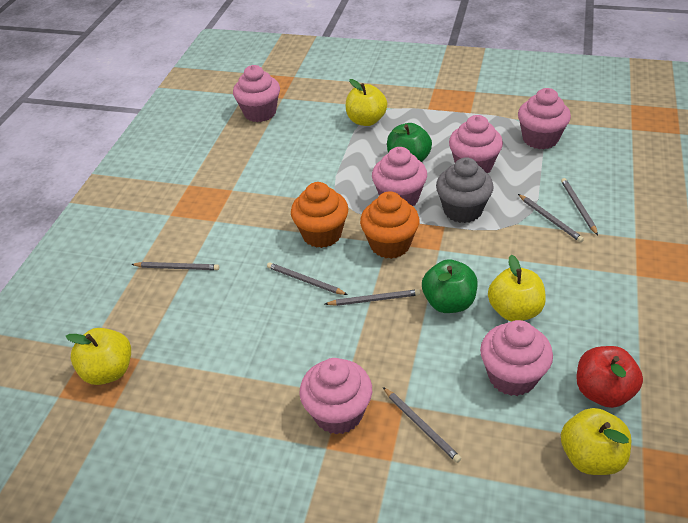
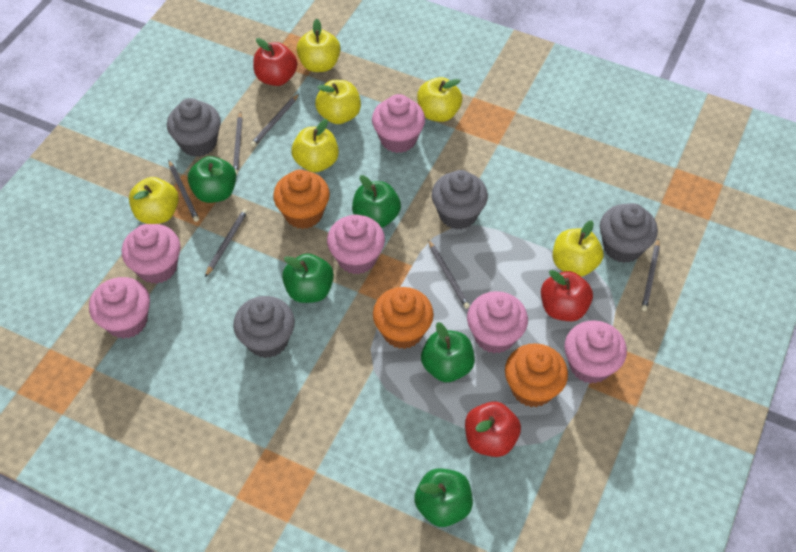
green apple: 2 -> 5
grey cupcake: 1 -> 4
orange cupcake: 2 -> 3
red apple: 1 -> 3
yellow apple: 4 -> 6

